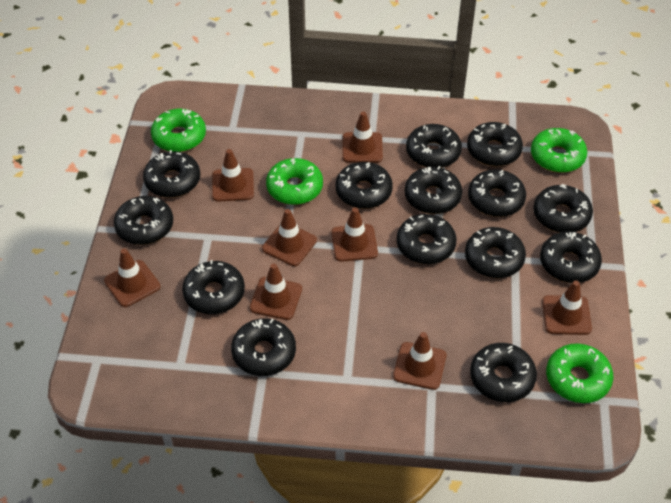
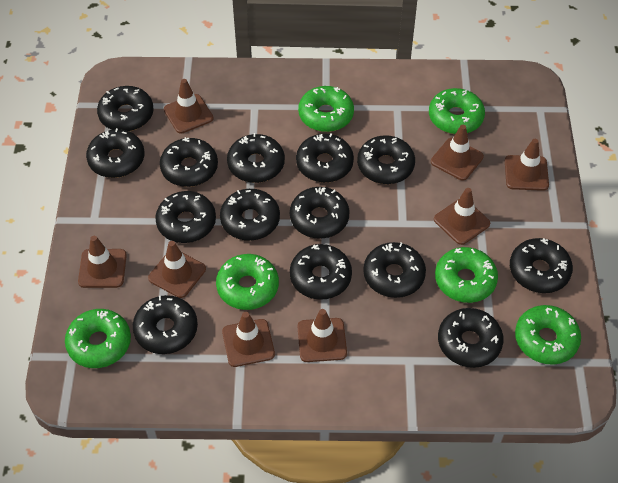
green donut: 4 -> 6

